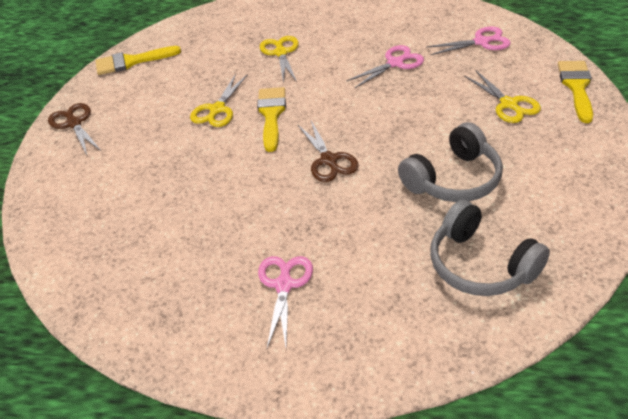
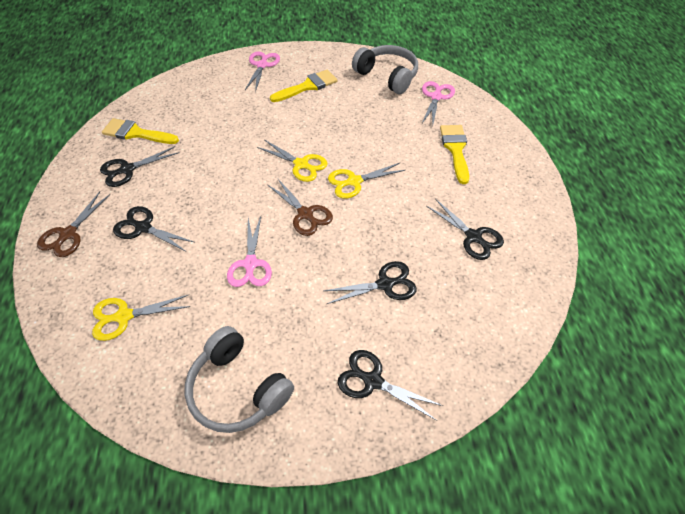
black scissors: 0 -> 5

